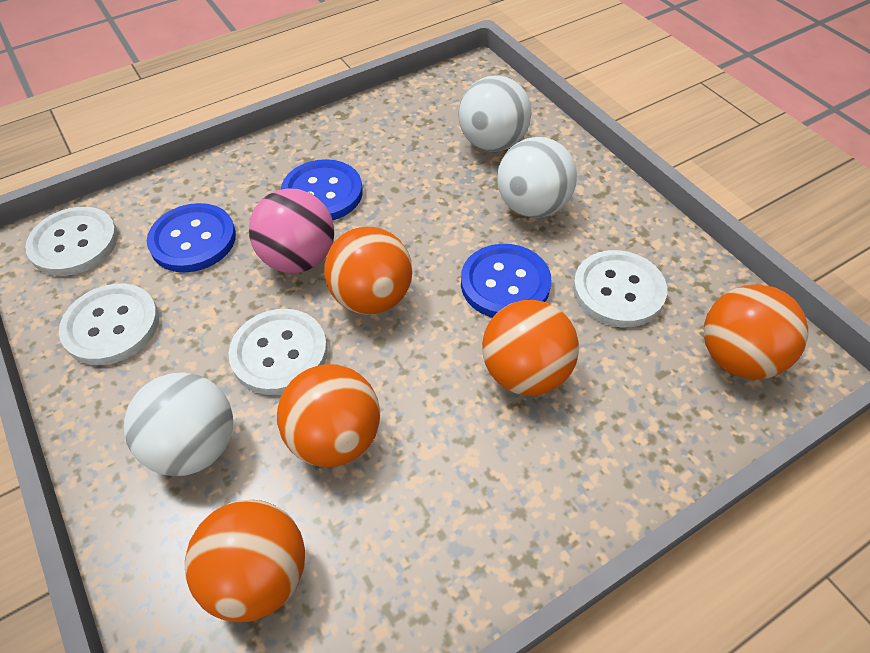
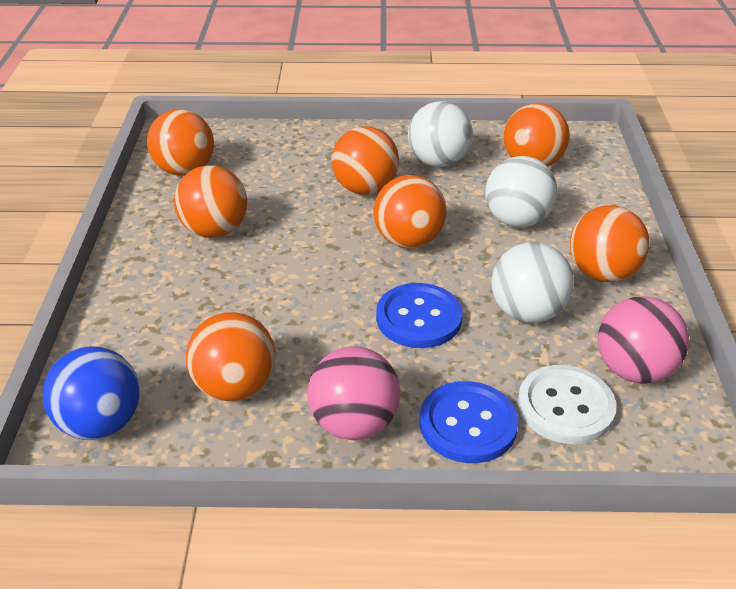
blue ball: 0 -> 1
blue button: 3 -> 2
orange ball: 5 -> 7
pink ball: 1 -> 2
white button: 4 -> 1

